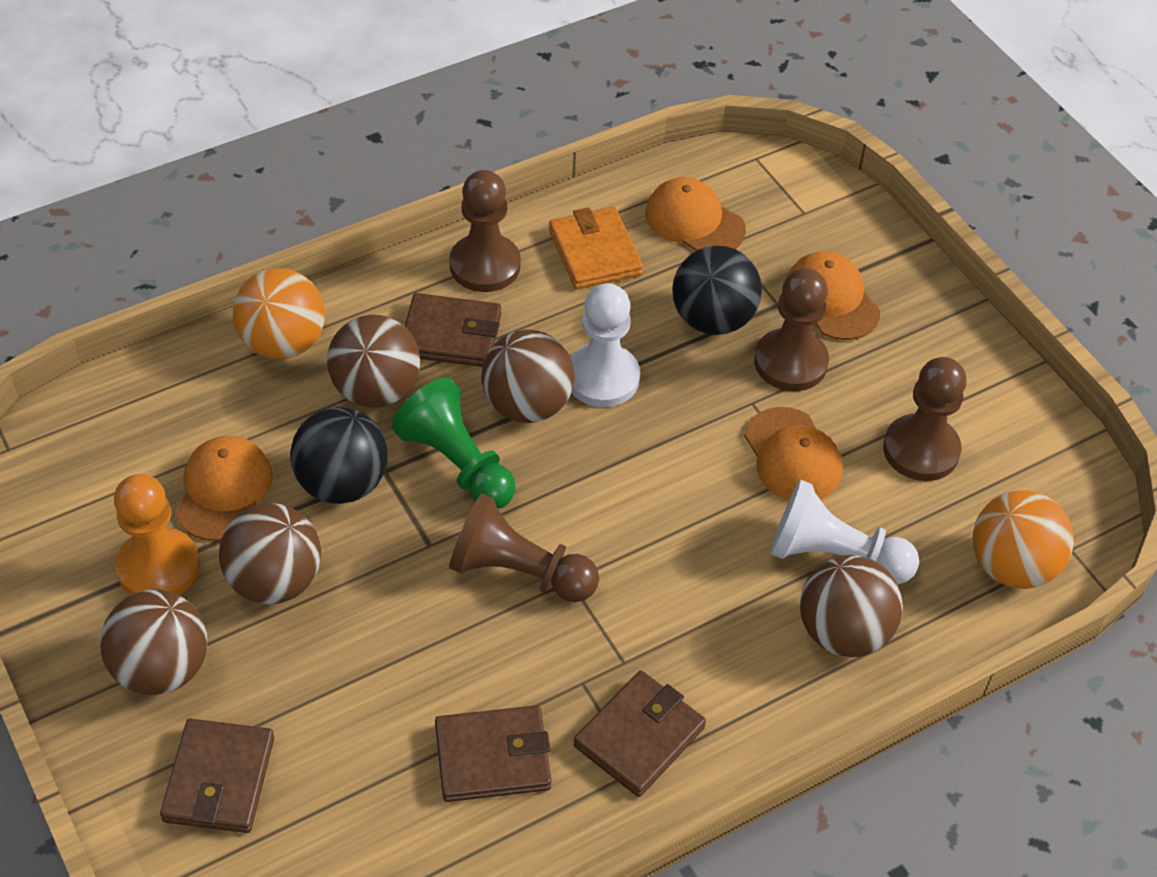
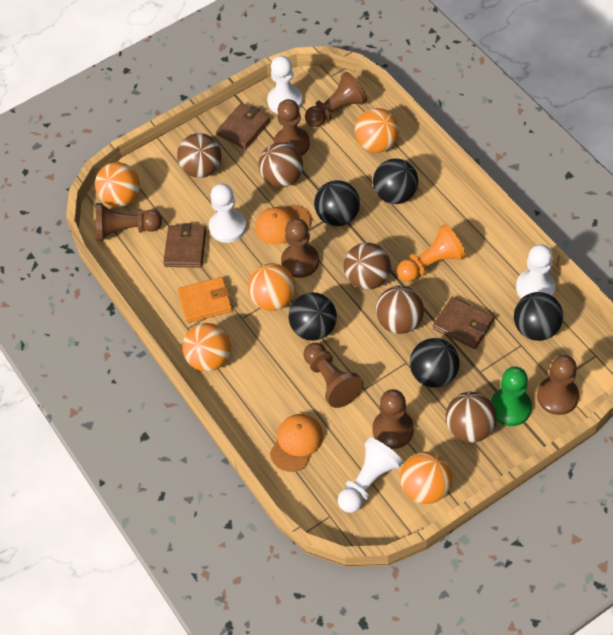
black ball: 2 -> 5
brown pawn: 4 -> 7
brown wallet: 4 -> 3
orange ball: 2 -> 5
orange cap: 4 -> 2
white pawn: 2 -> 4

